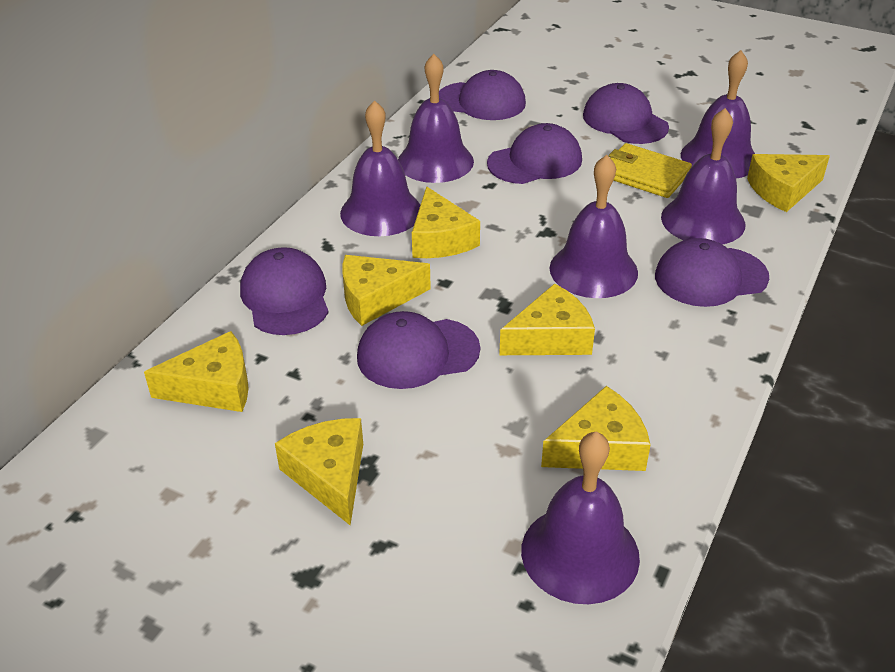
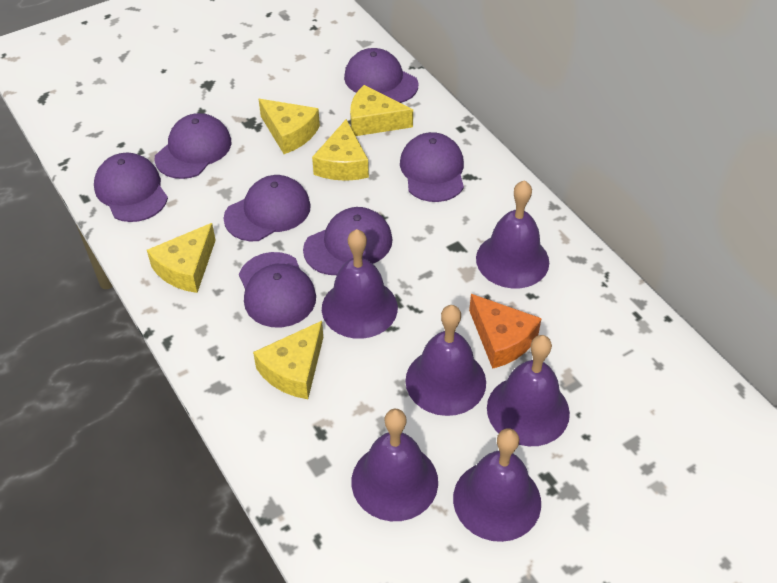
orange cheese: 0 -> 1
purple cap: 6 -> 7
yellow cheese: 7 -> 5
yellow wallet: 1 -> 0

